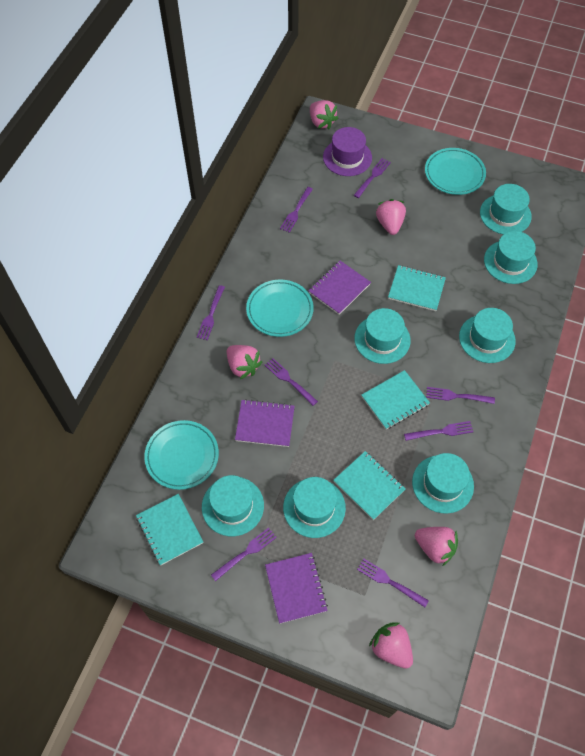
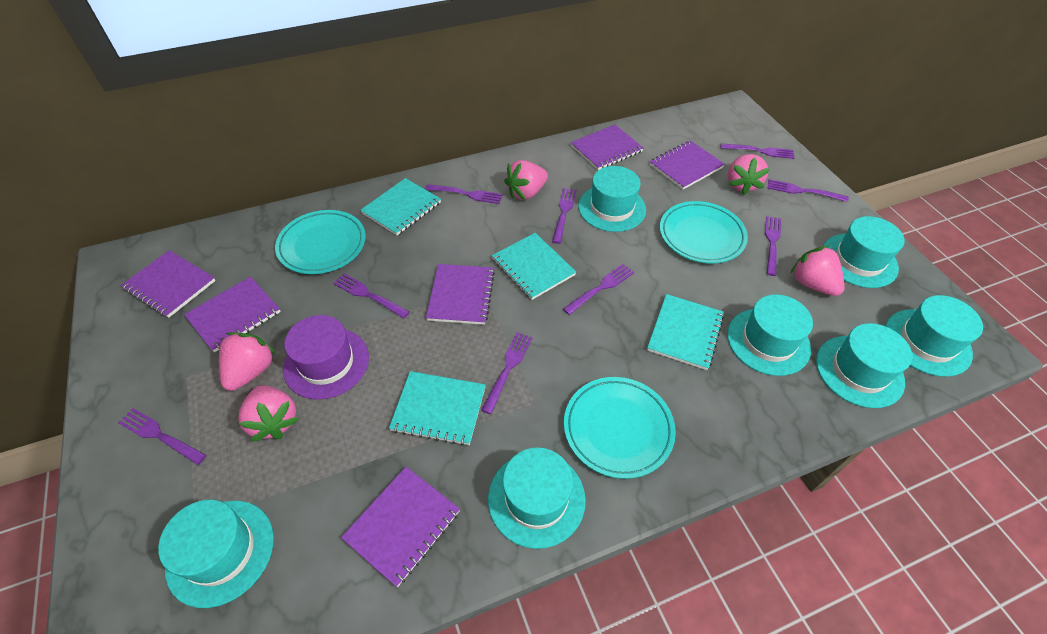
purple fork: 8 -> 9
purple notebook: 3 -> 6

